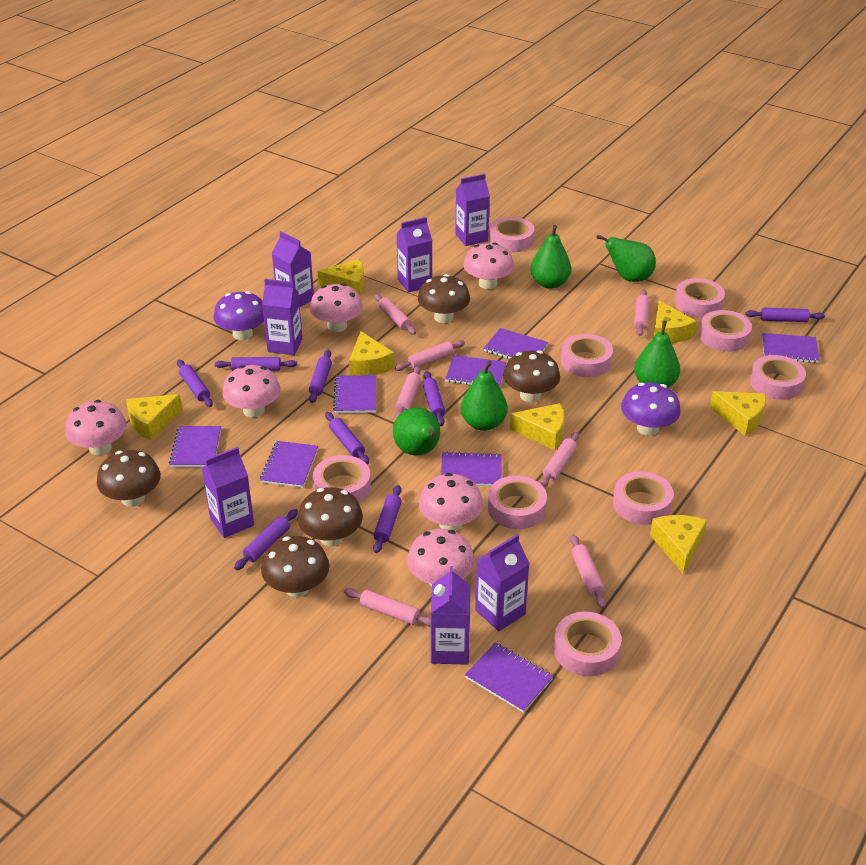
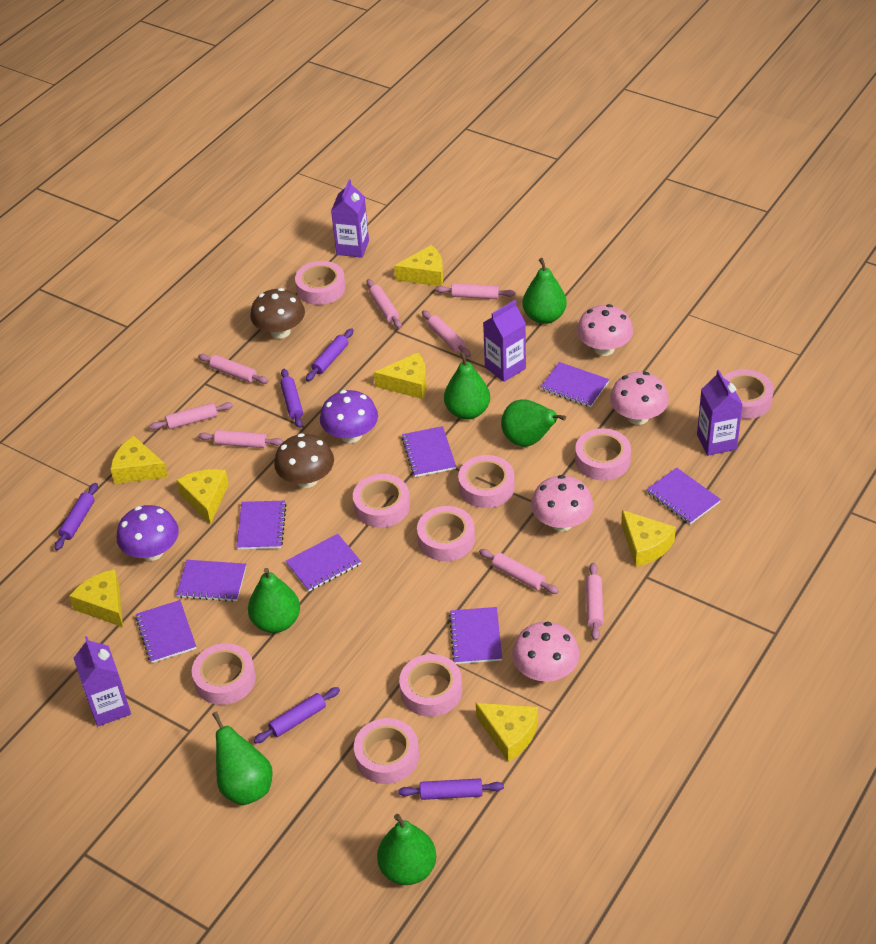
brown mushroom: 5 -> 2
green pear: 5 -> 6
pink mushroom: 6 -> 4
pink rolling pin: 7 -> 8
purple carton: 7 -> 4
purple rolling pin: 8 -> 5

